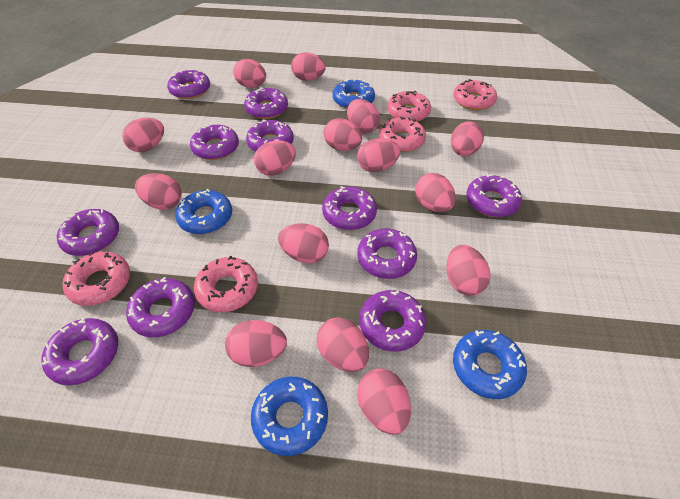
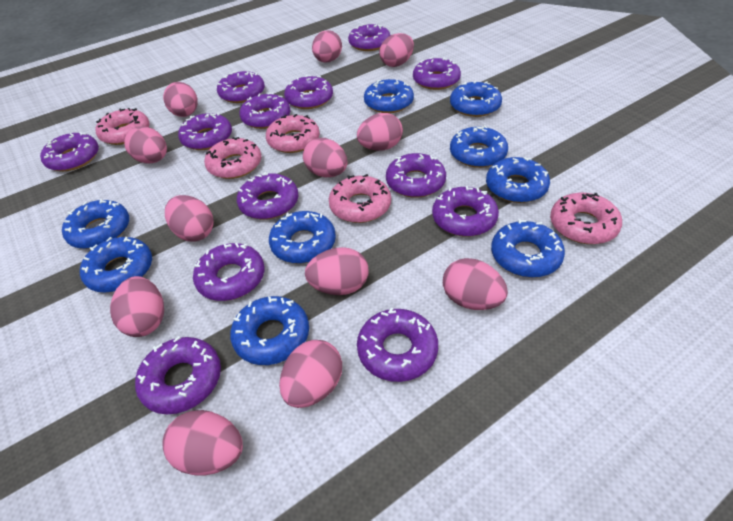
blue donut: 4 -> 9
pink egg: 15 -> 12
purple donut: 11 -> 13

